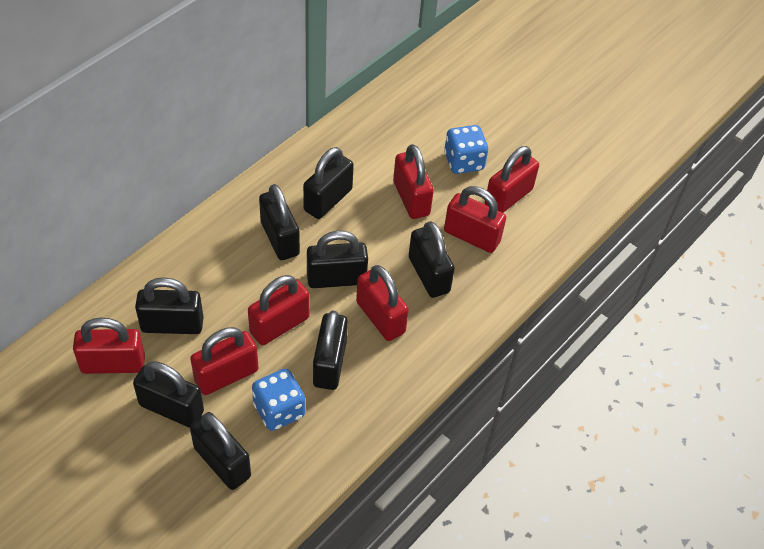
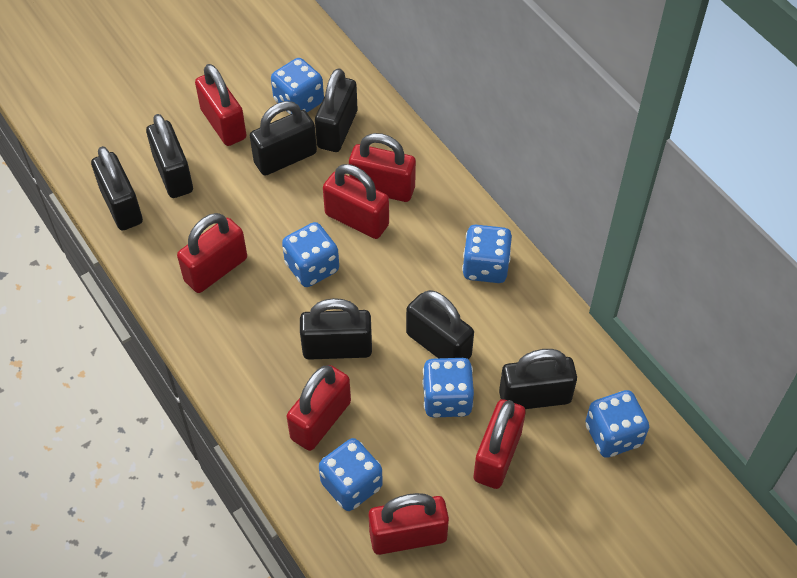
black padlock: 8 -> 7
blue dice: 2 -> 6

